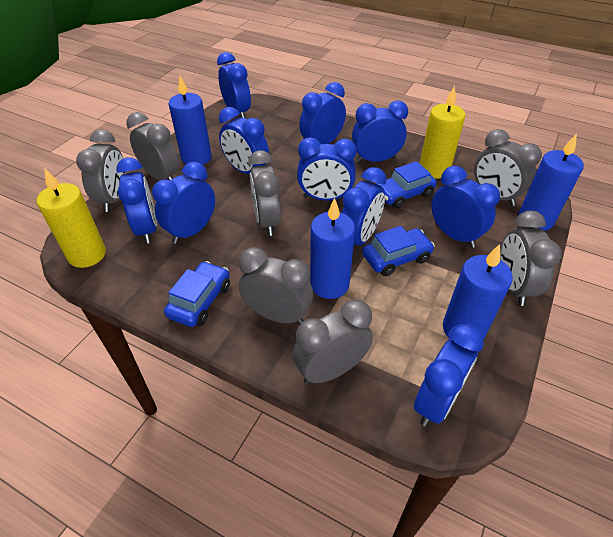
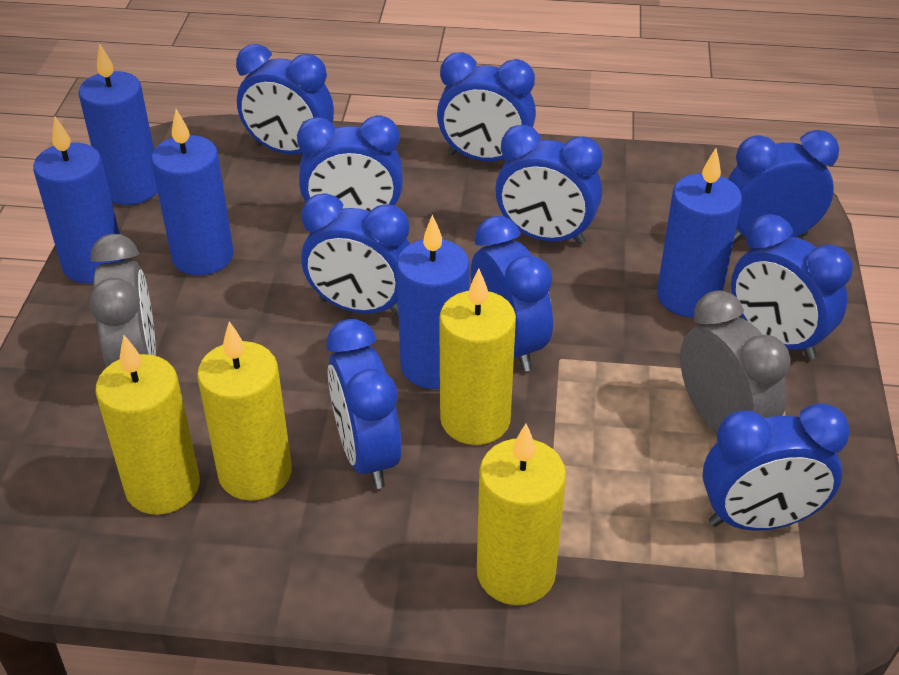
blue candle: 4 -> 5
blue car: 3 -> 0
grey clock: 7 -> 2
yellow candle: 2 -> 4

